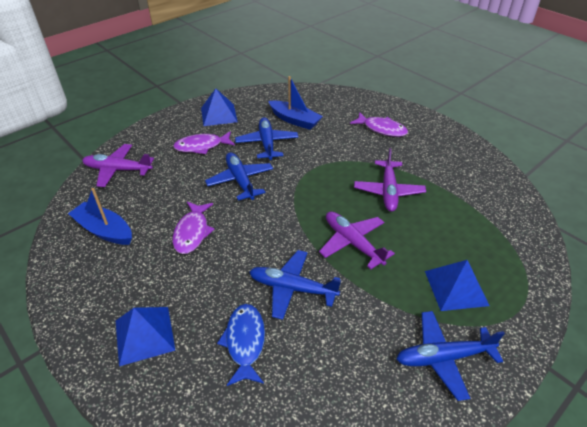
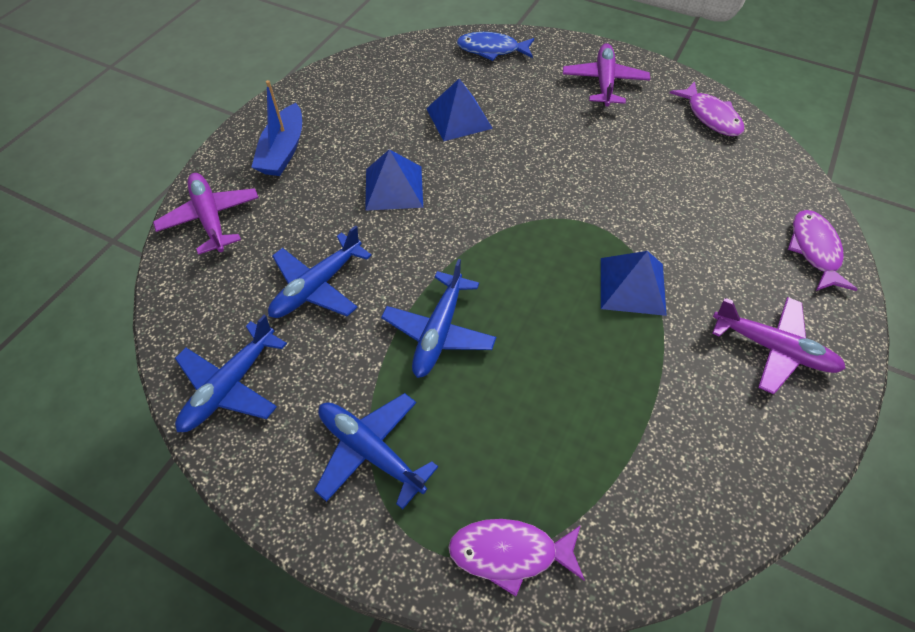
blue boat: 2 -> 1

